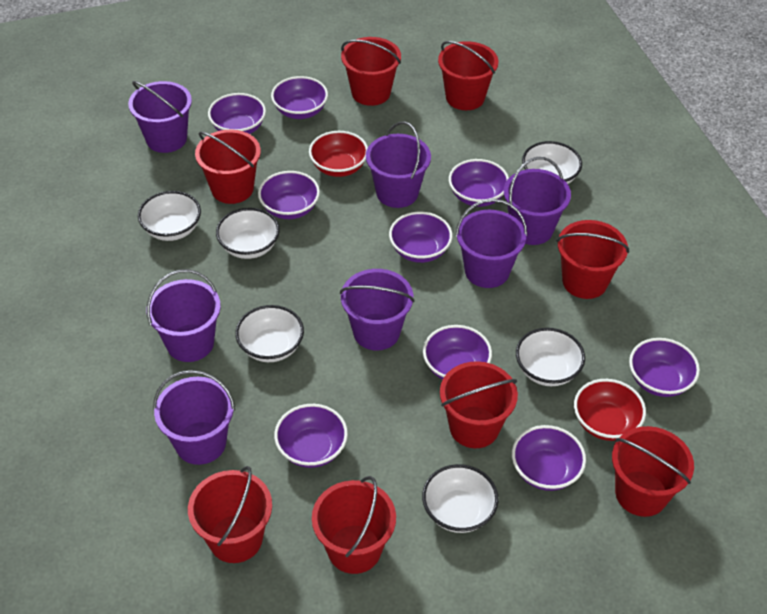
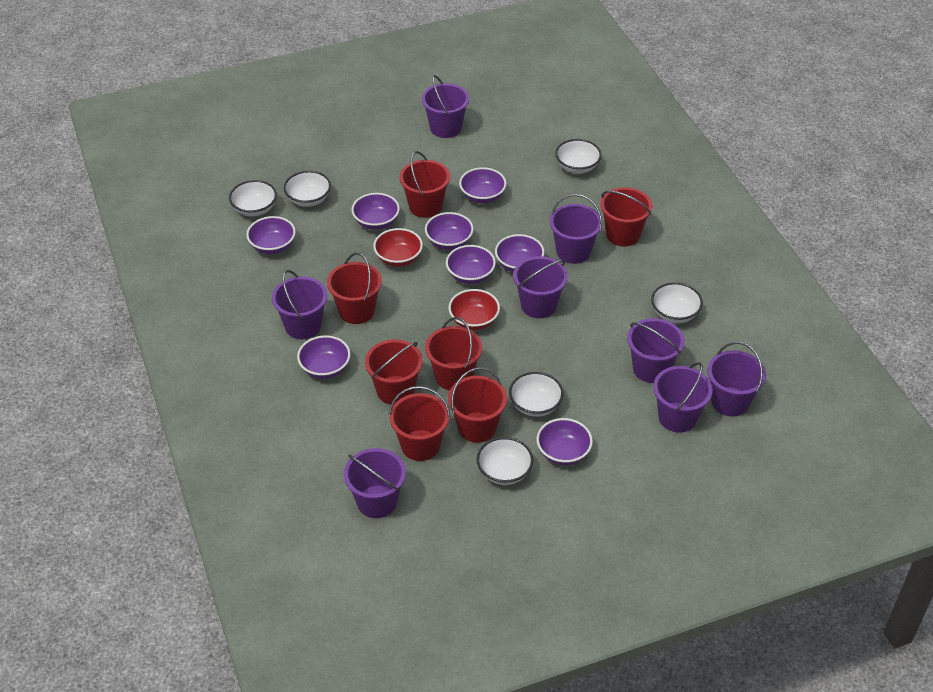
purple bowl: 9 -> 8
purple bucket: 7 -> 8
red bucket: 8 -> 7

